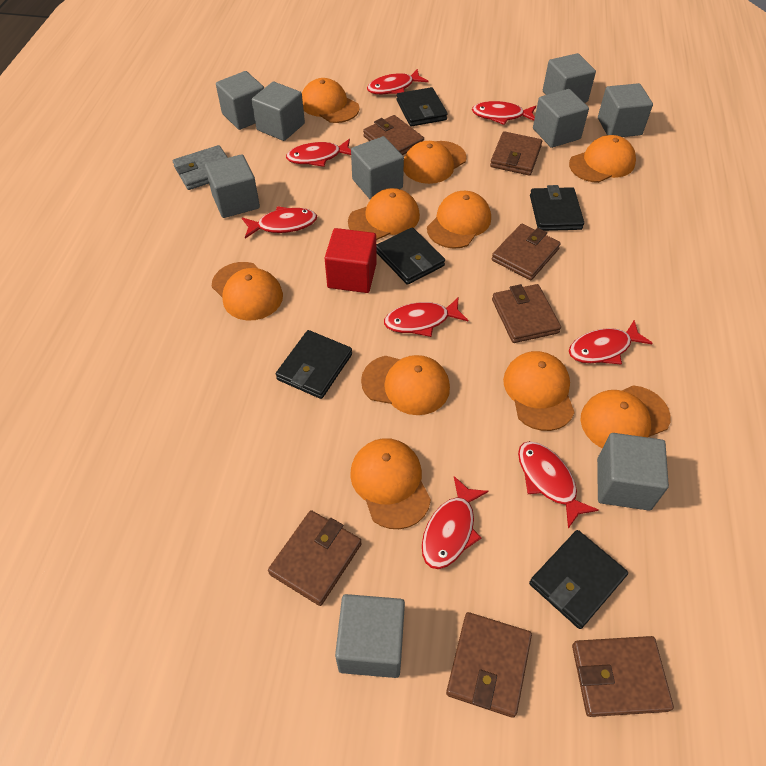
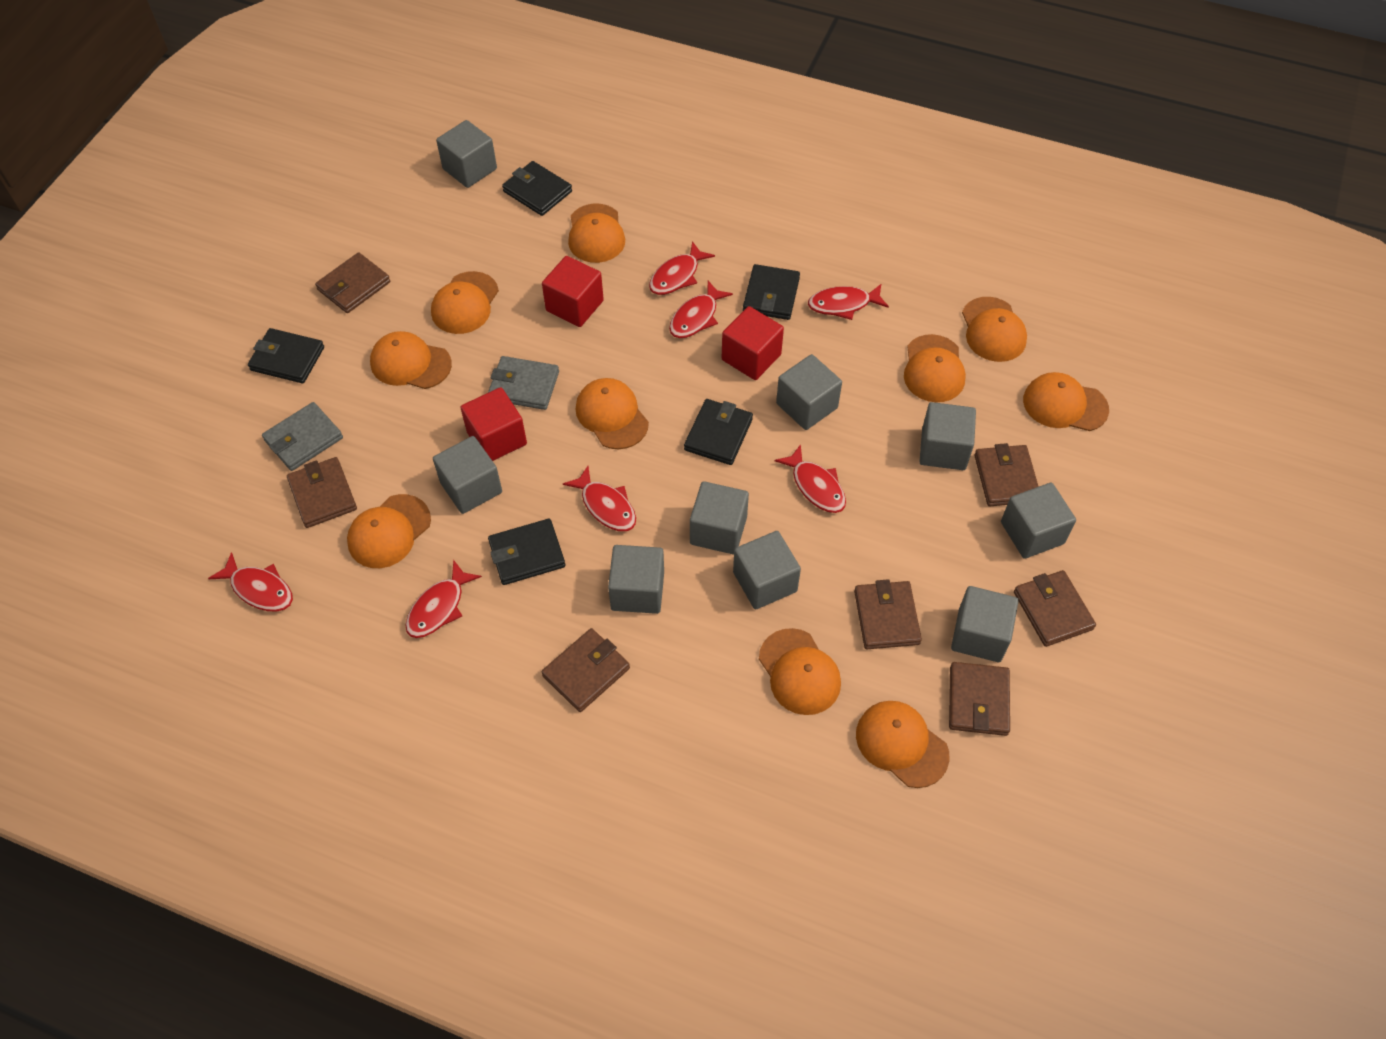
grey wallet: 1 -> 2
red cube: 1 -> 3
red fish: 8 -> 7

